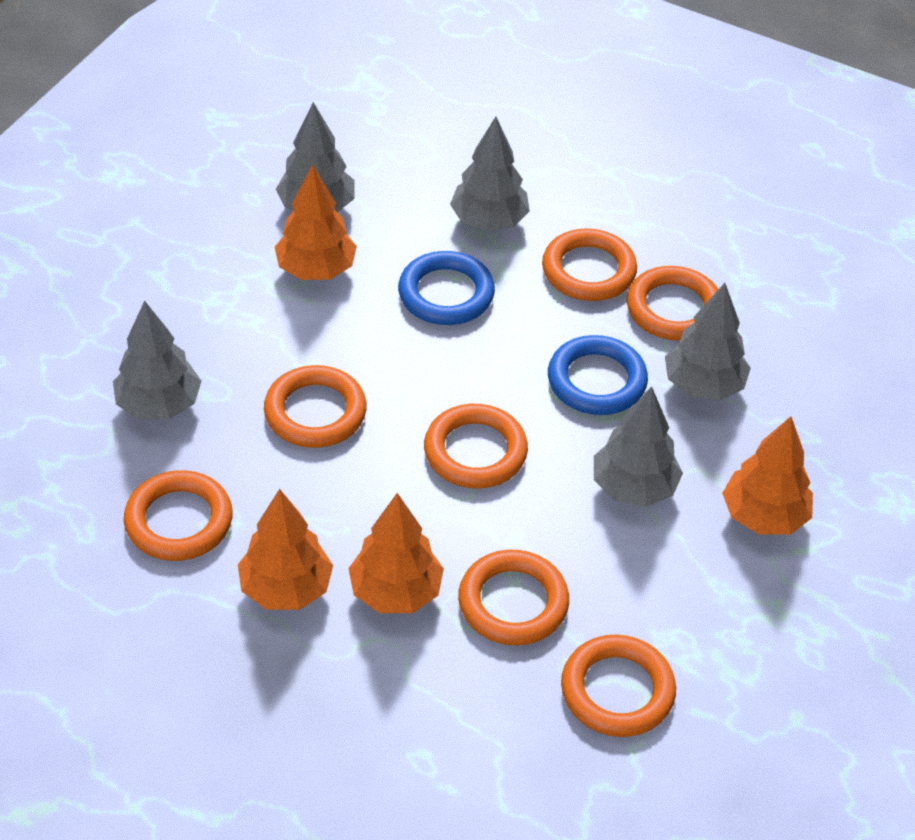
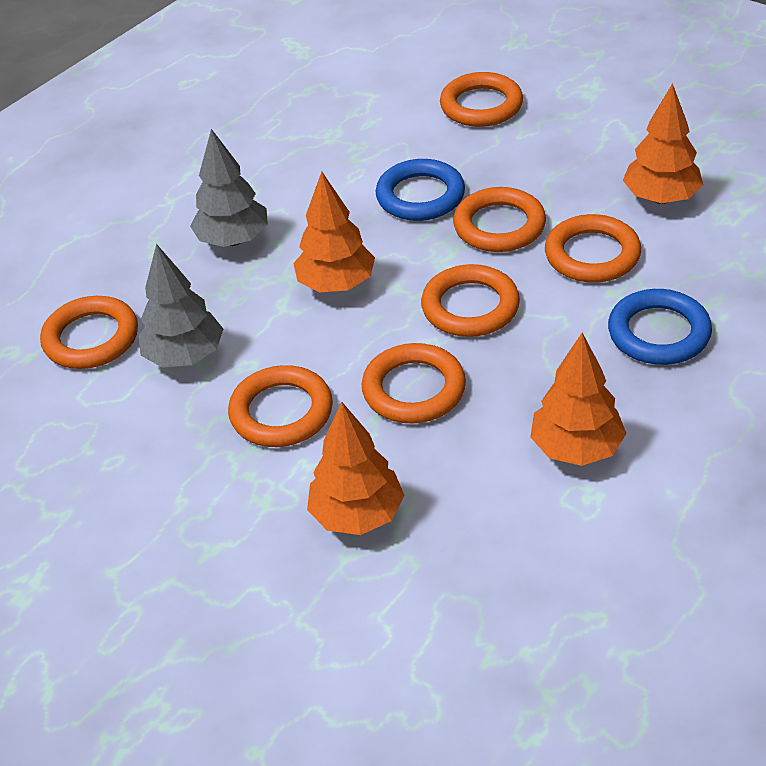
grey tree: 5 -> 2

